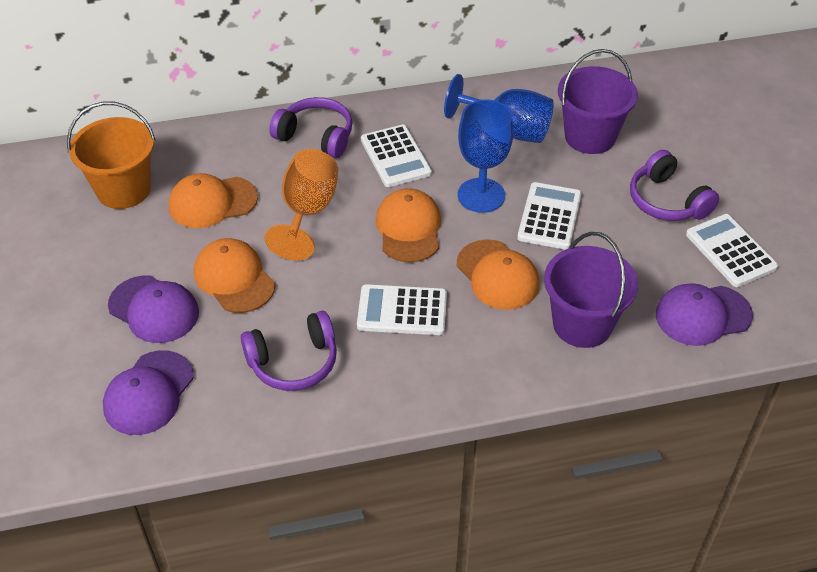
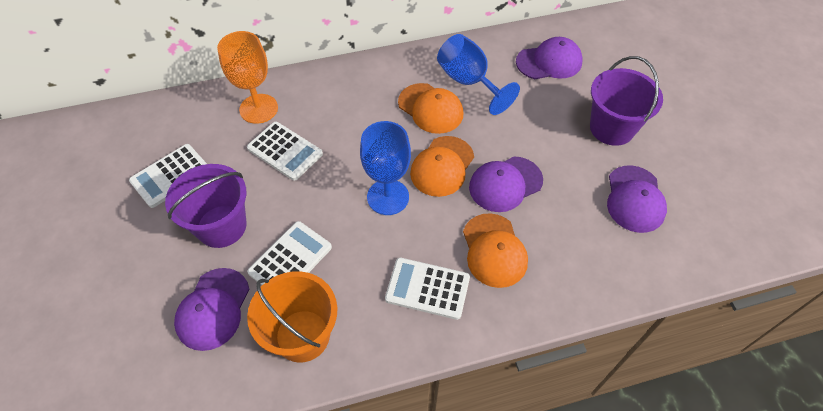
orange cap: 4 -> 3
purple cap: 3 -> 4
purple headphones: 3 -> 0

